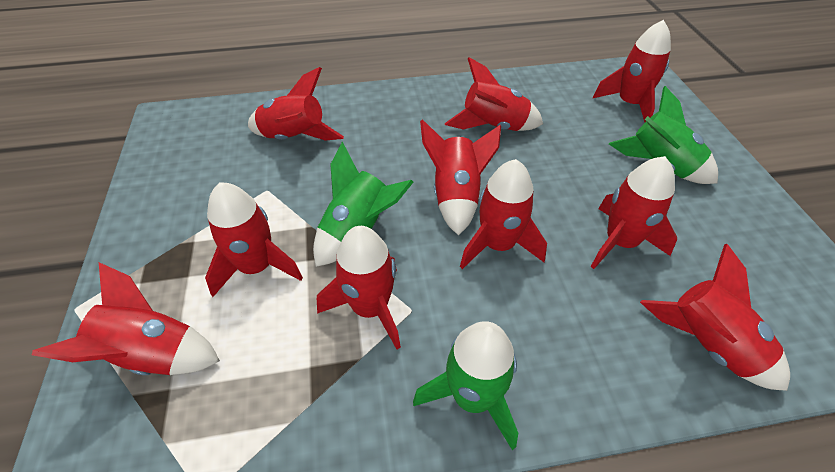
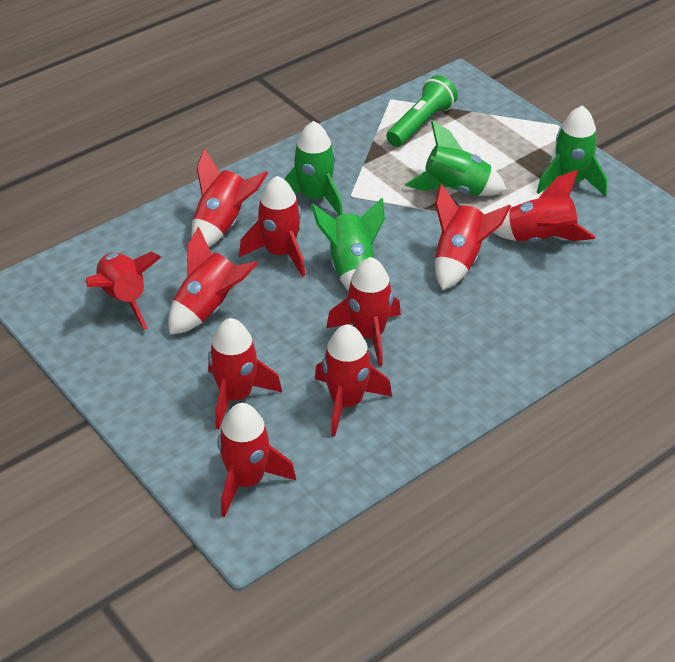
green flashlight: 0 -> 1
green rocket: 3 -> 4

